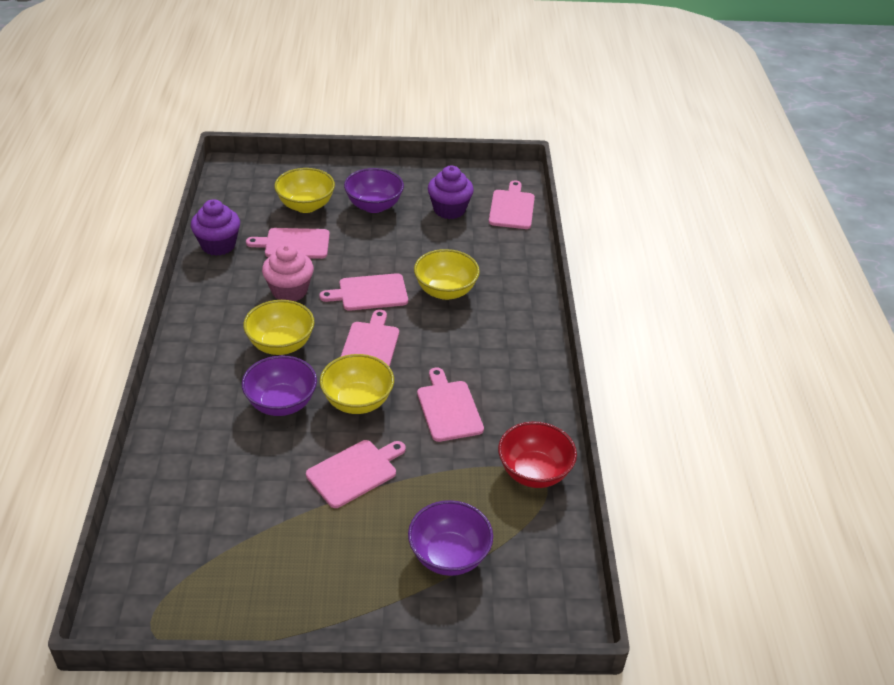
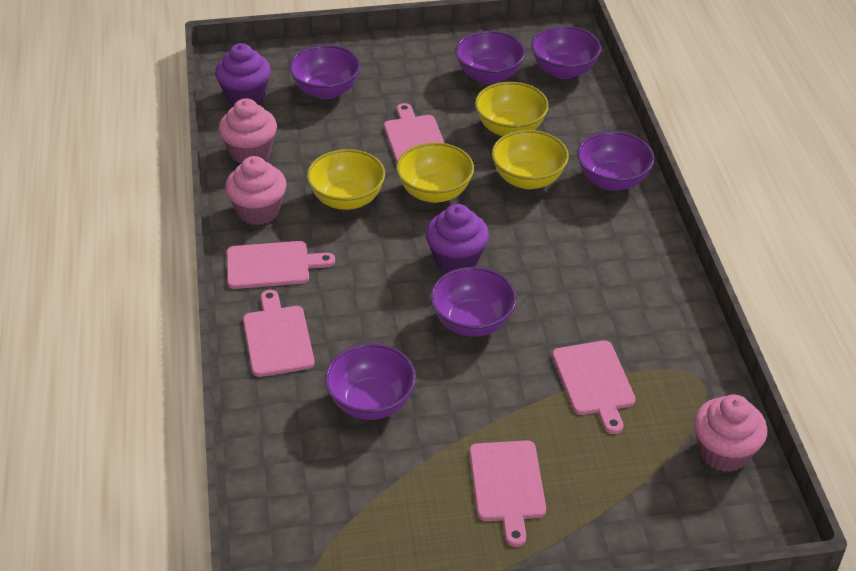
pink cupcake: 1 -> 3
pink cutting board: 6 -> 5
purple bowl: 3 -> 6
red bowl: 1 -> 0

